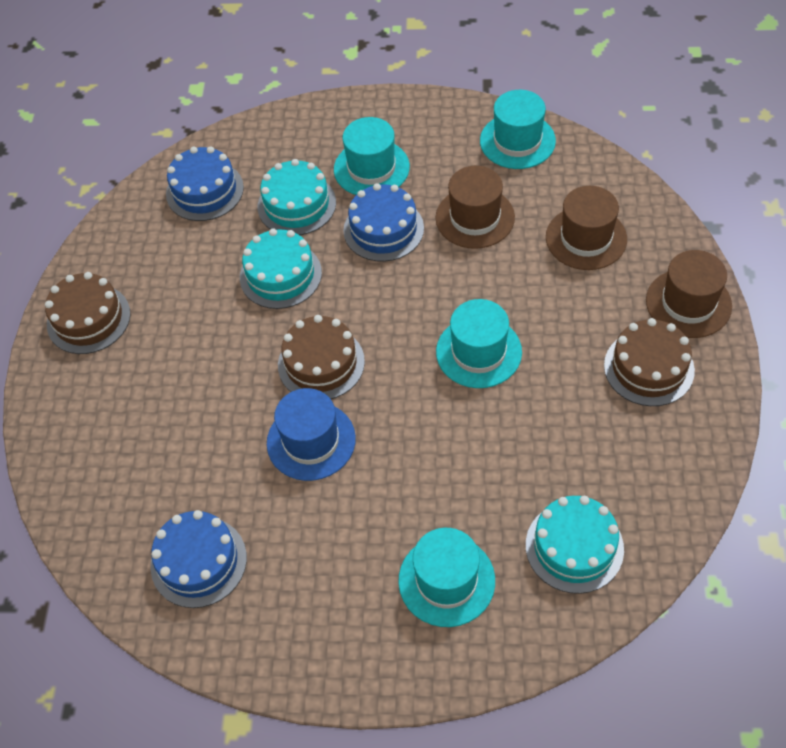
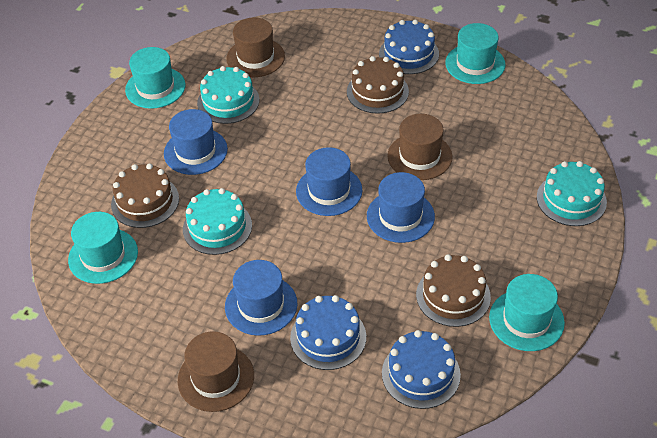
blue hat: 1 -> 4

